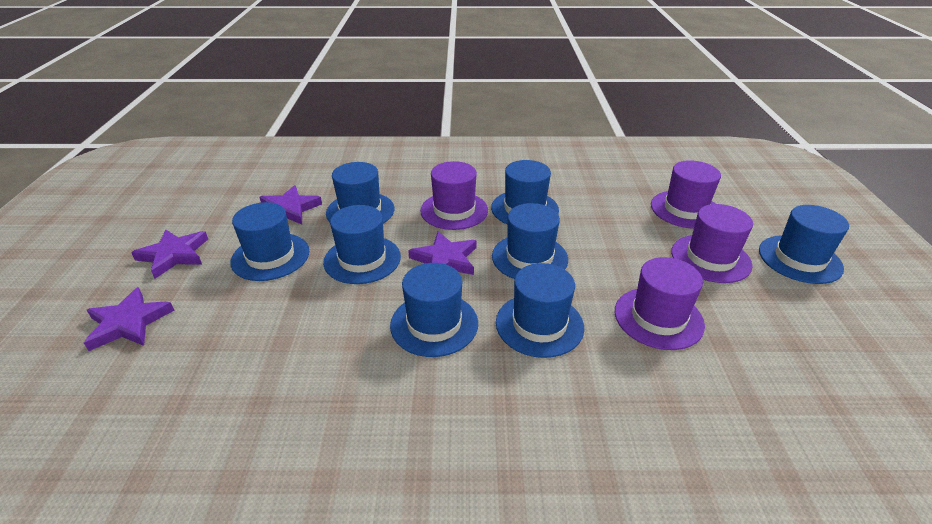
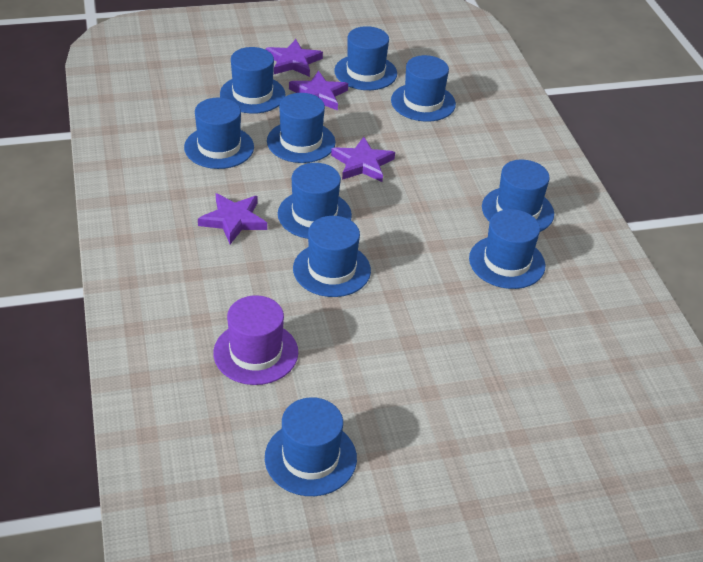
blue hat: 8 -> 10
purple hat: 4 -> 1

